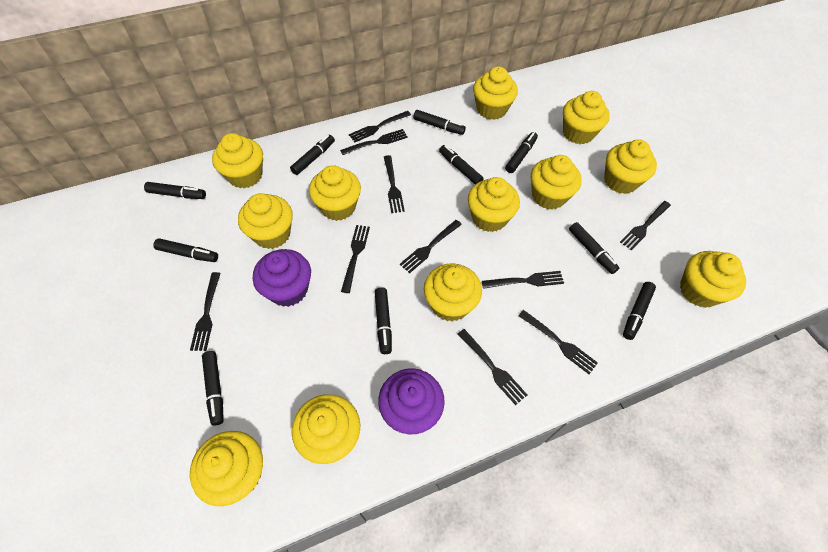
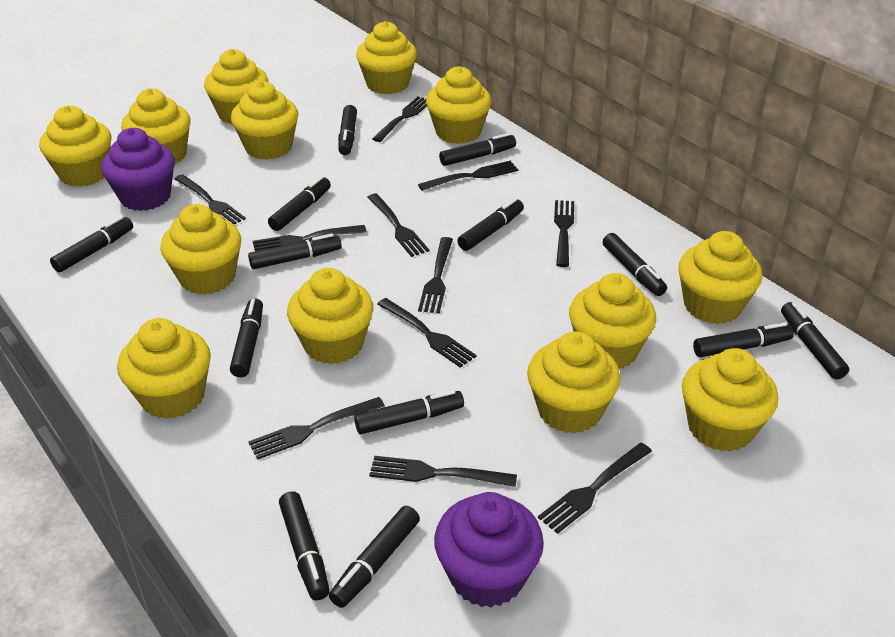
black fork: 10 -> 11
black marker: 10 -> 13
yellow cupcake: 12 -> 13

